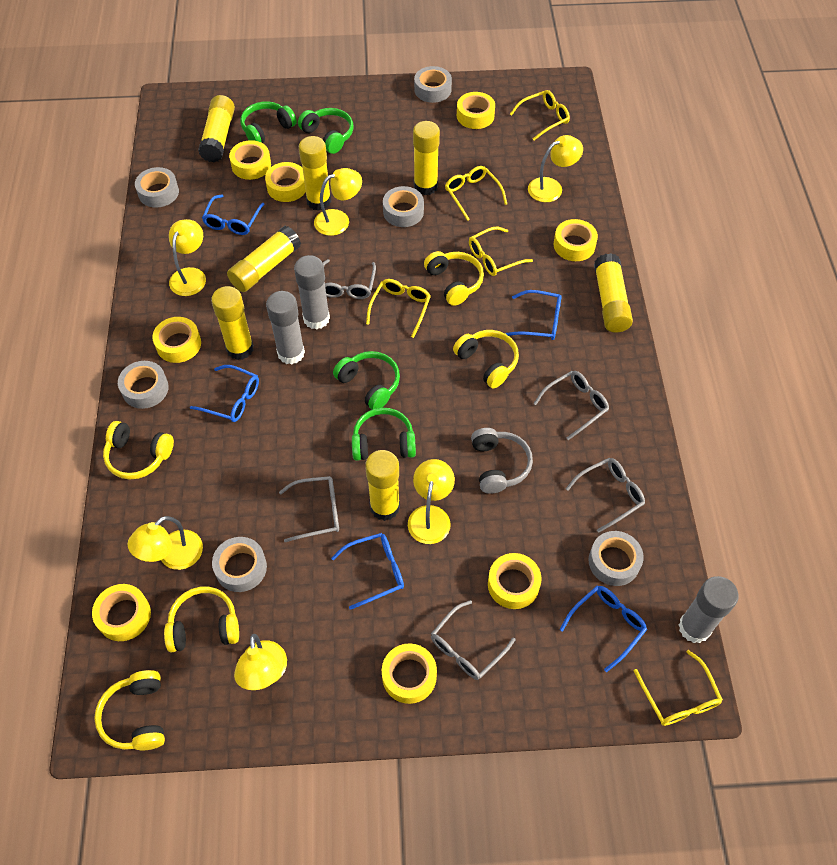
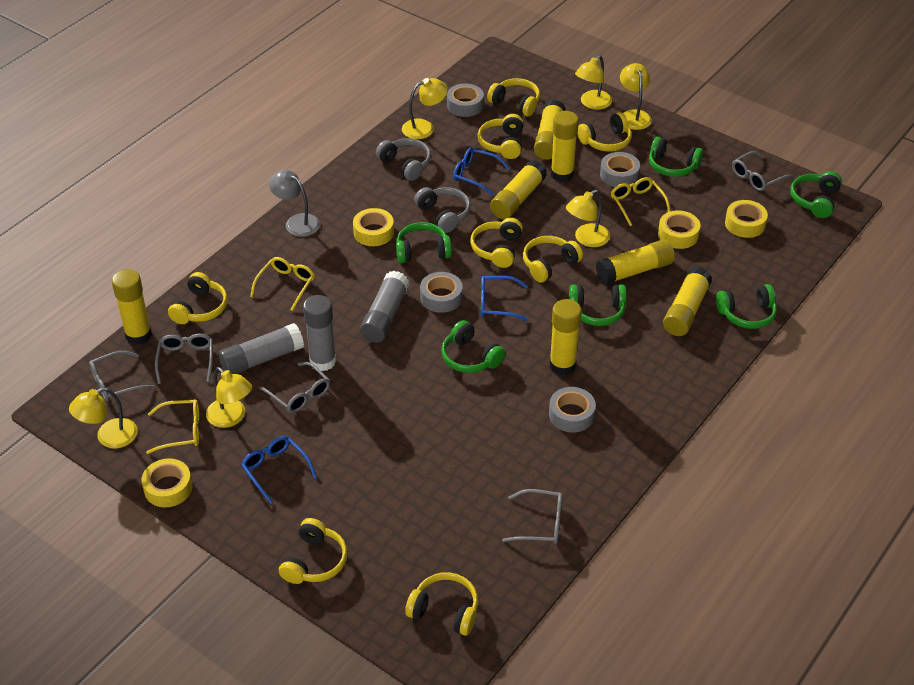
blue glasses: 5 -> 3
green headphones: 4 -> 6
grey headphones: 1 -> 2
grey lamp: 0 -> 1
grey tape: 6 -> 4
yellow glasses: 5 -> 3
yellow headphones: 5 -> 8
yellow tape: 8 -> 4

